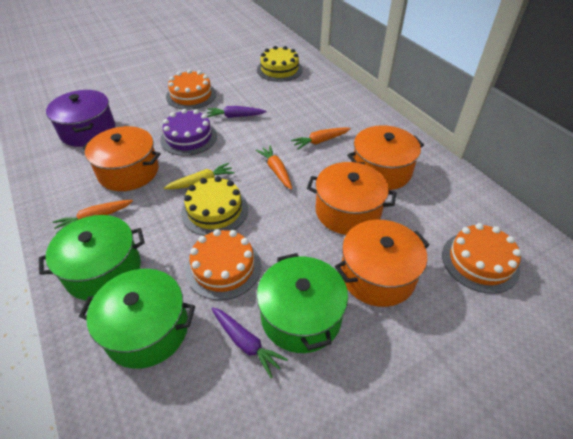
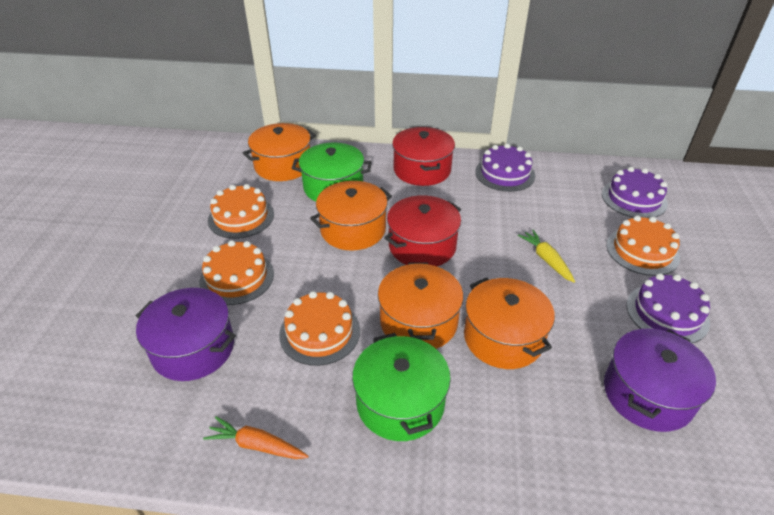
green pot: 3 -> 2
orange cake: 3 -> 4
orange carrot: 3 -> 1
purple cake: 1 -> 3
purple carrot: 2 -> 0
purple pot: 1 -> 2
red pot: 0 -> 2
yellow cake: 2 -> 0

